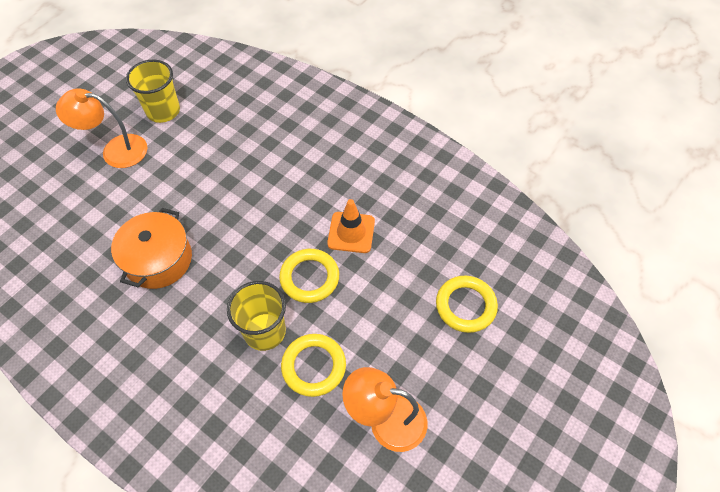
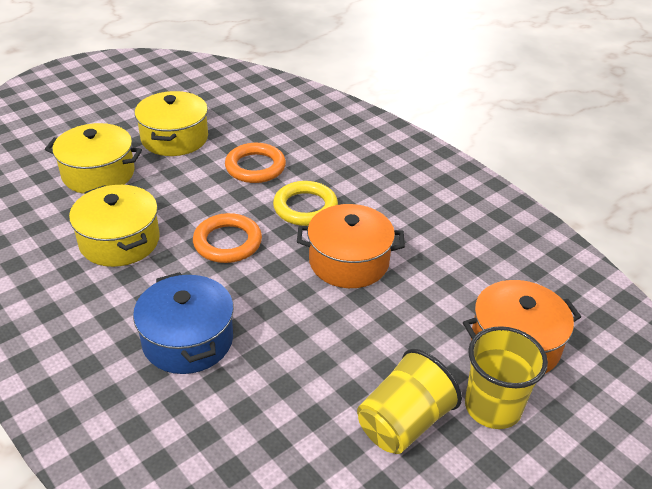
blue pot: 0 -> 1
orange lamp: 2 -> 0
orange pot: 1 -> 2
orange ring: 0 -> 2
orange traffic cone: 1 -> 0
yellow pot: 0 -> 3
yellow ring: 3 -> 1

